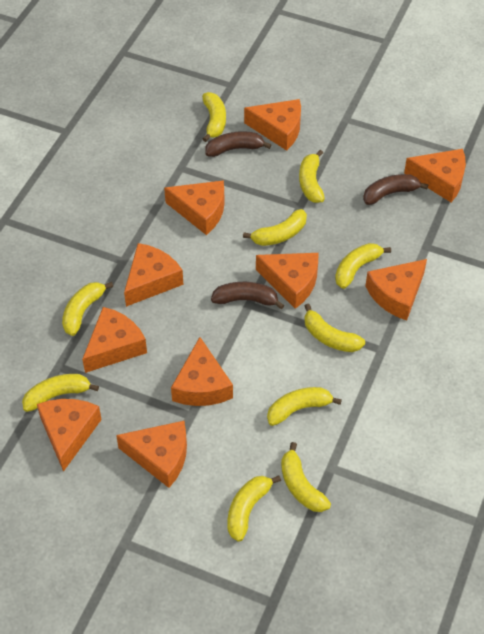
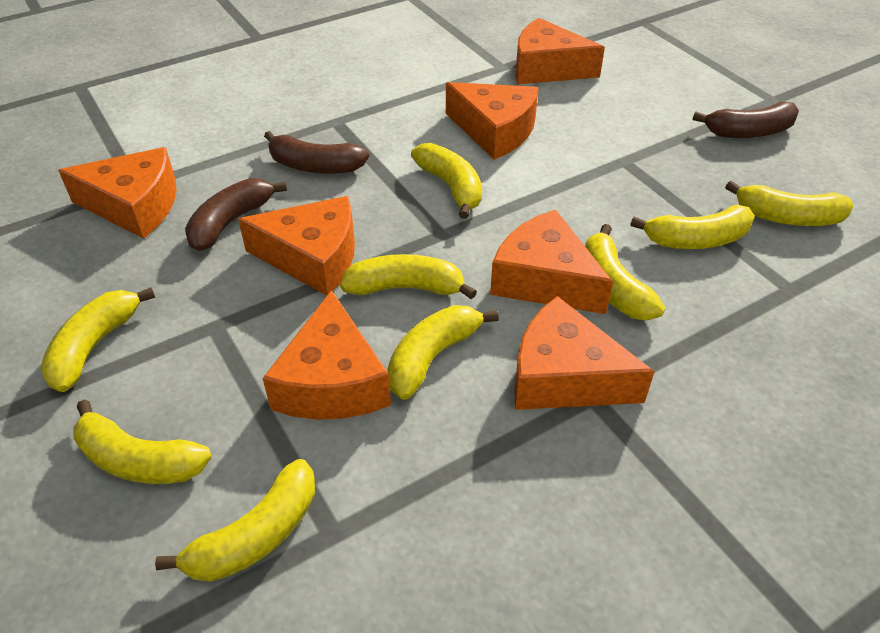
orange cheese: 10 -> 7
yellow banana: 10 -> 9

